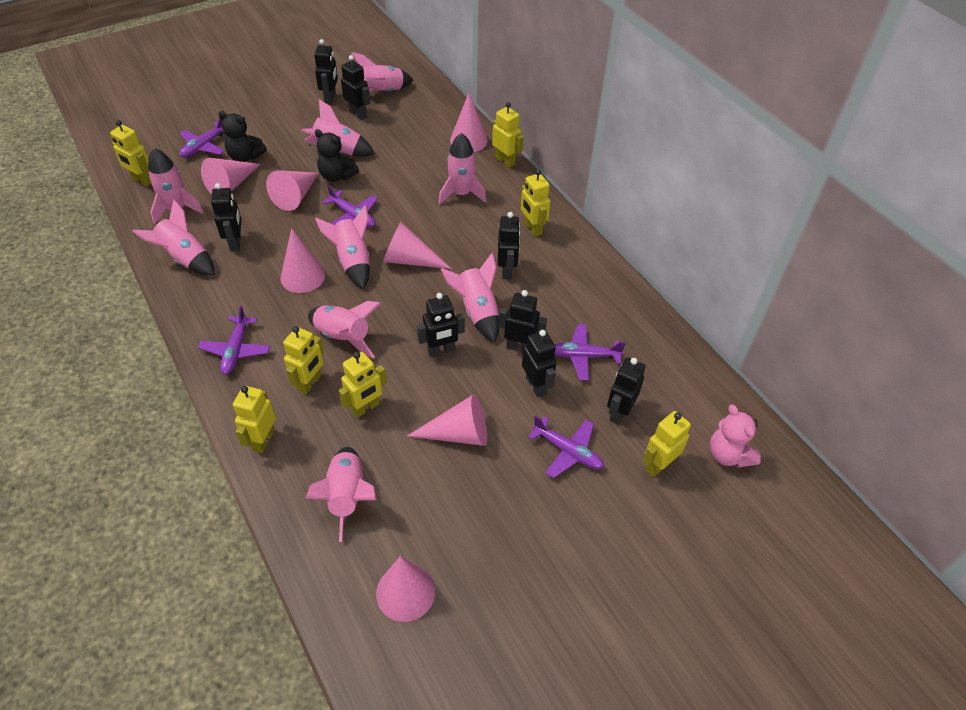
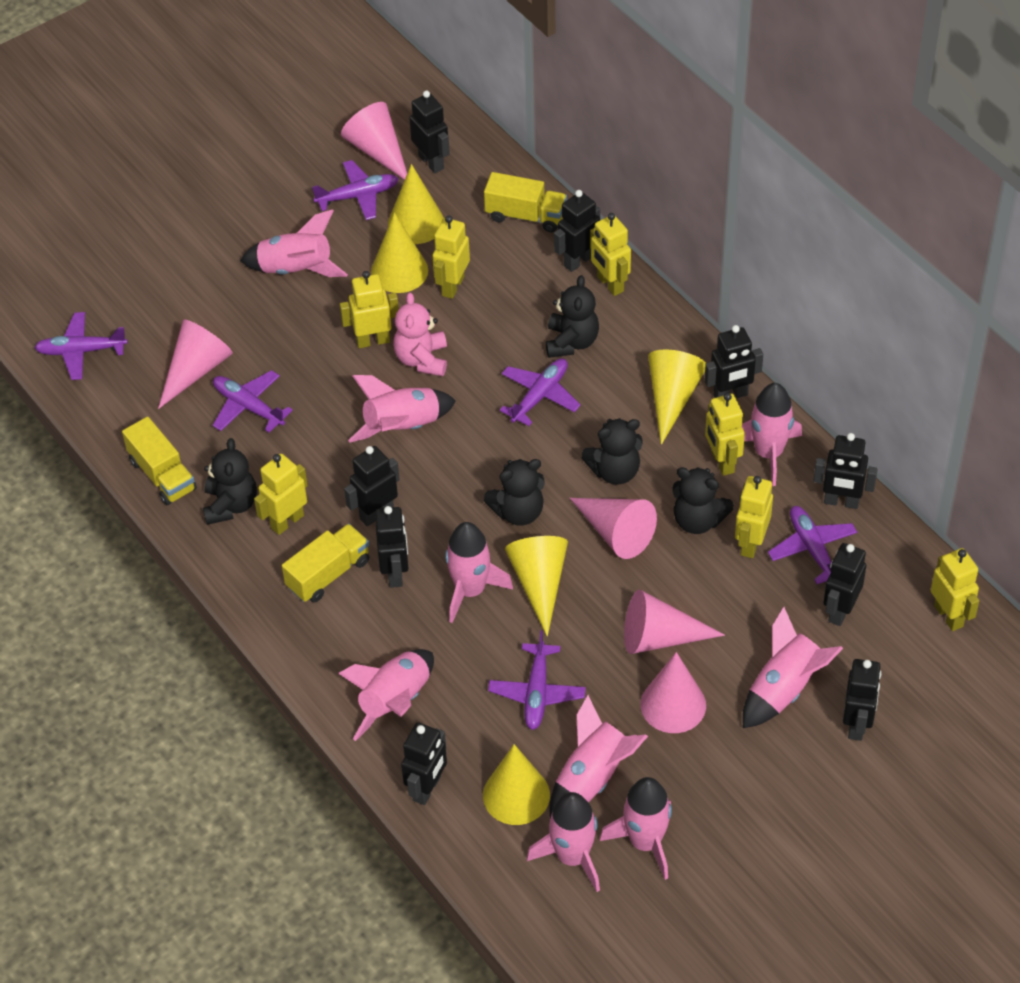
black robot: 8 -> 9
black teddy bear: 2 -> 5
pink cone: 7 -> 5
purple plane: 5 -> 6
yellow cone: 0 -> 5
yellow truck: 0 -> 3

